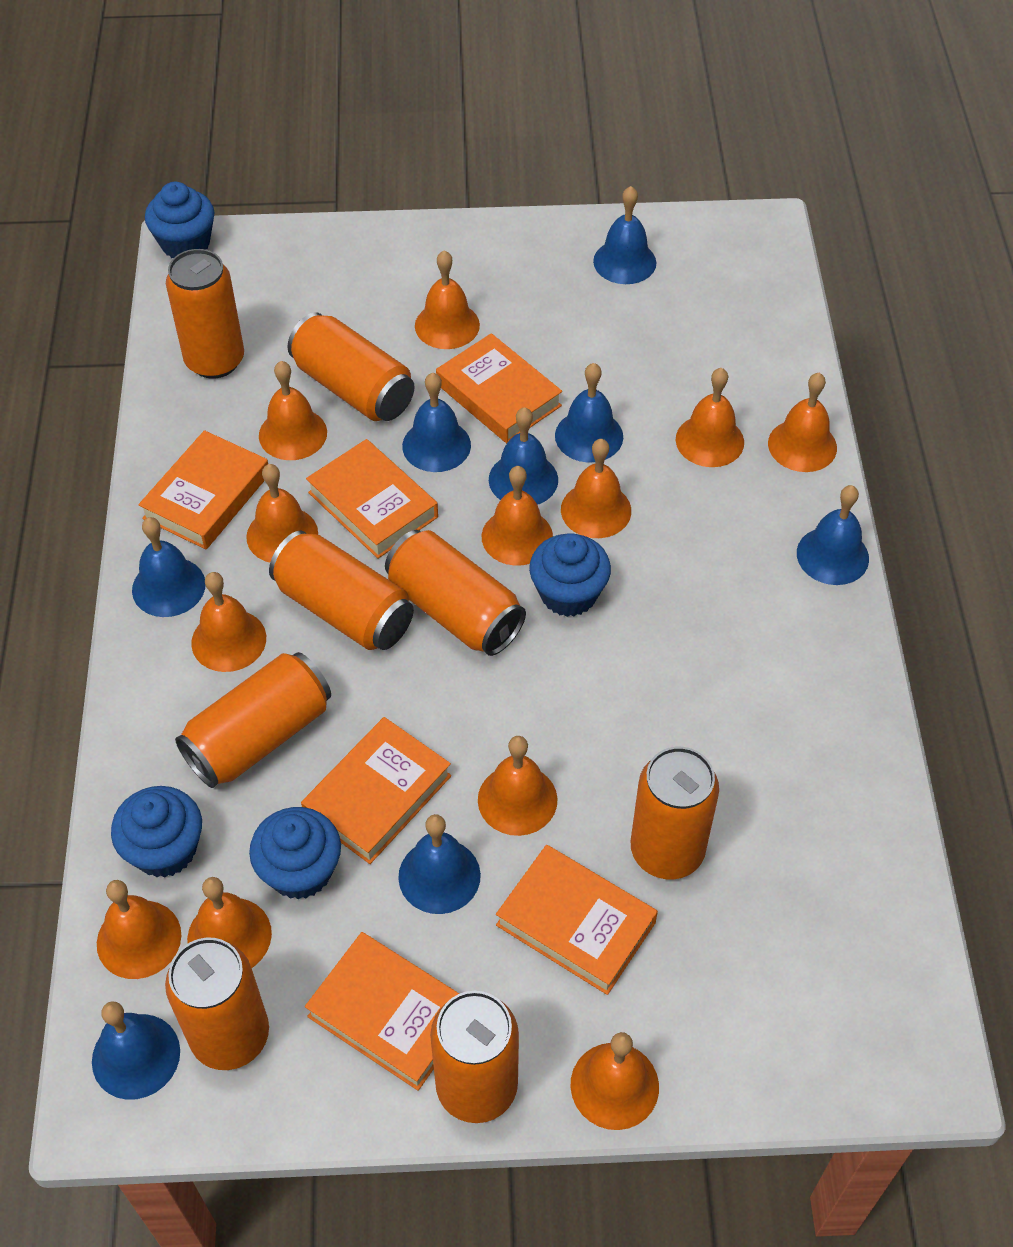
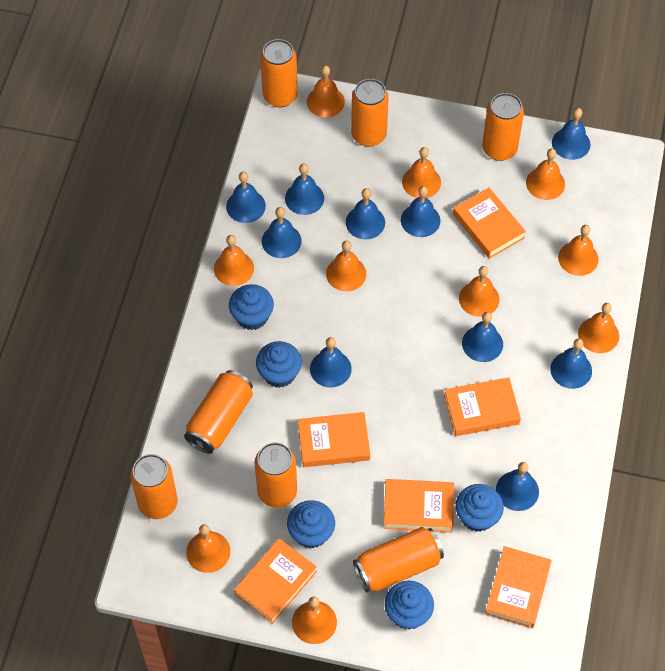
blue bell: 8 -> 10
blue cupcake: 4 -> 5
orange bell: 12 -> 10
orange can: 8 -> 7

